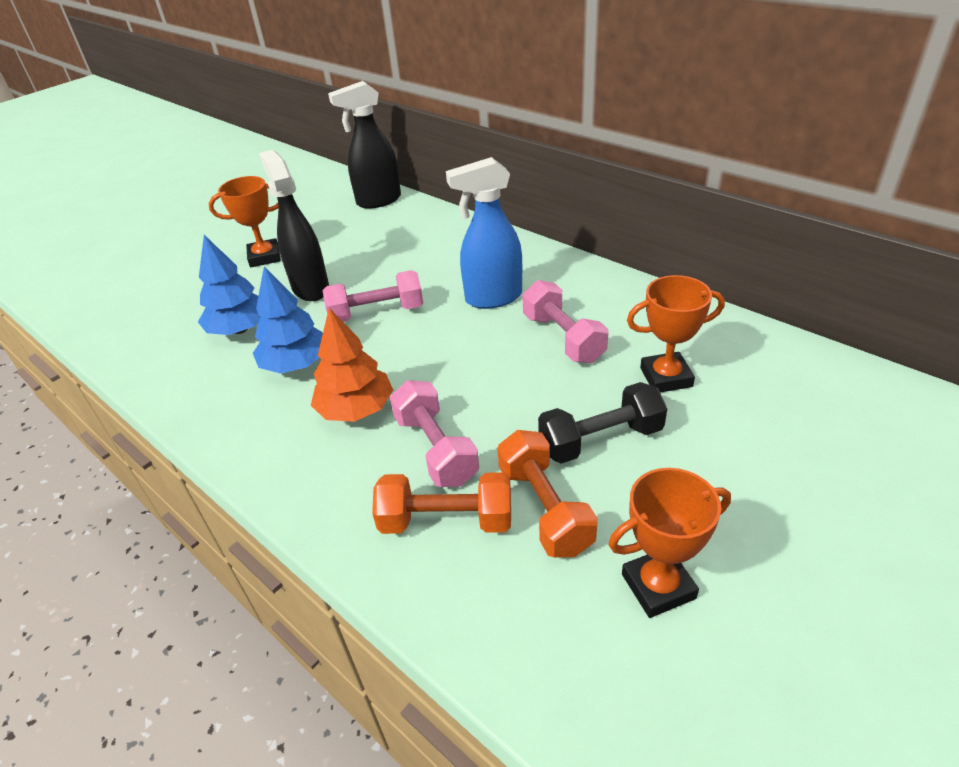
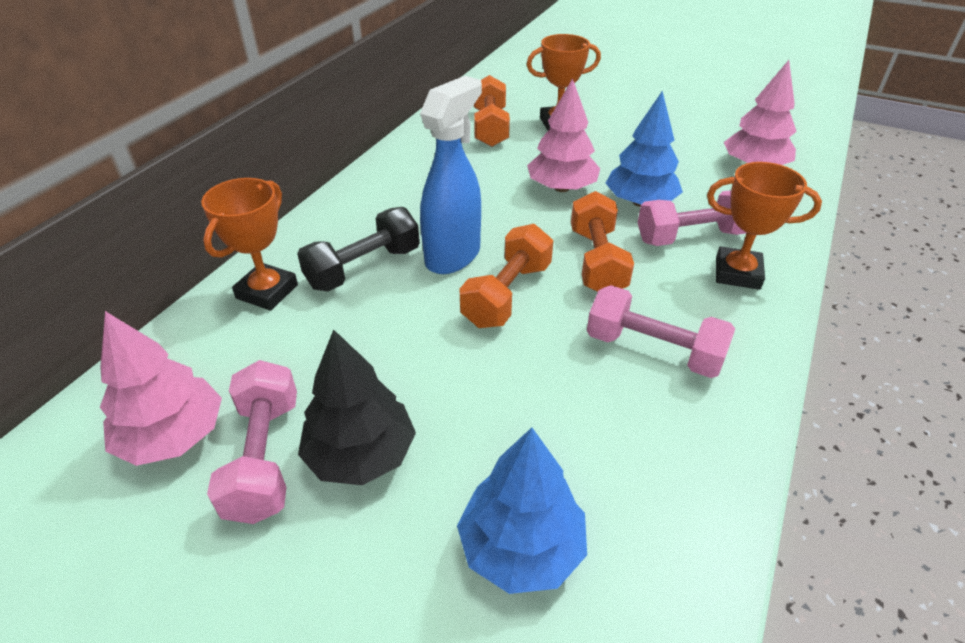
black spray bottle: 2 -> 0
black tree: 0 -> 1
orange dumbbell: 2 -> 3
orange tree: 1 -> 0
pink tree: 0 -> 3

